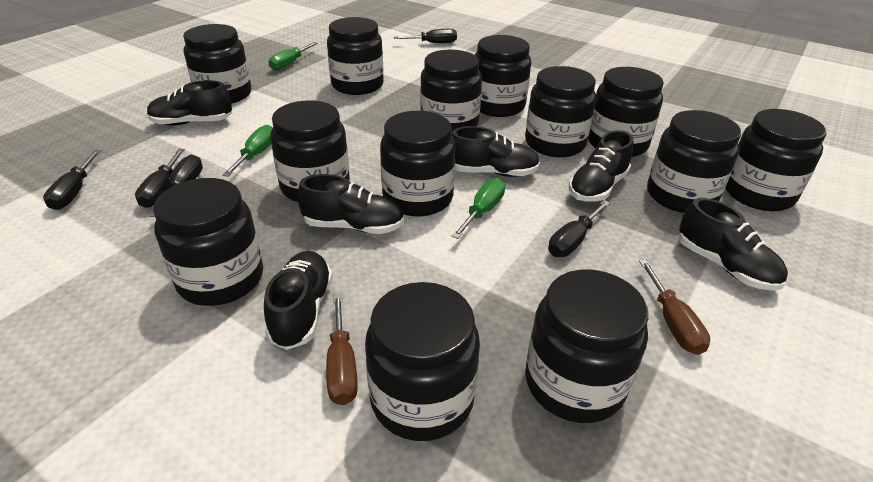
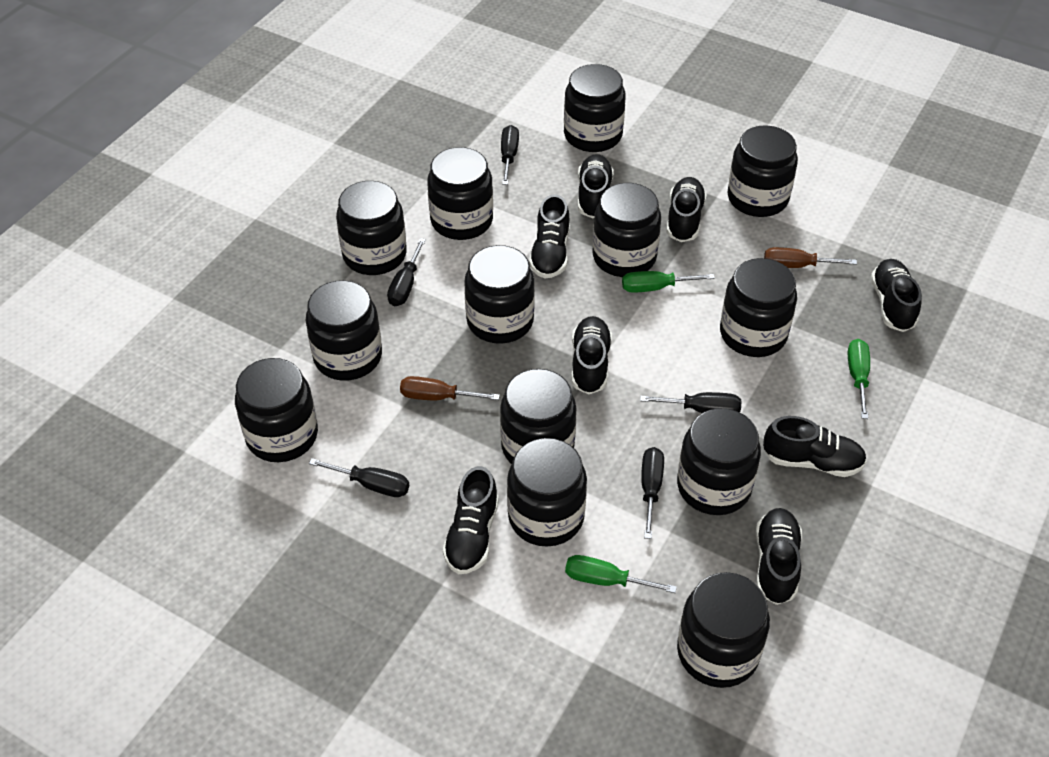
black shoe: 6 -> 8

